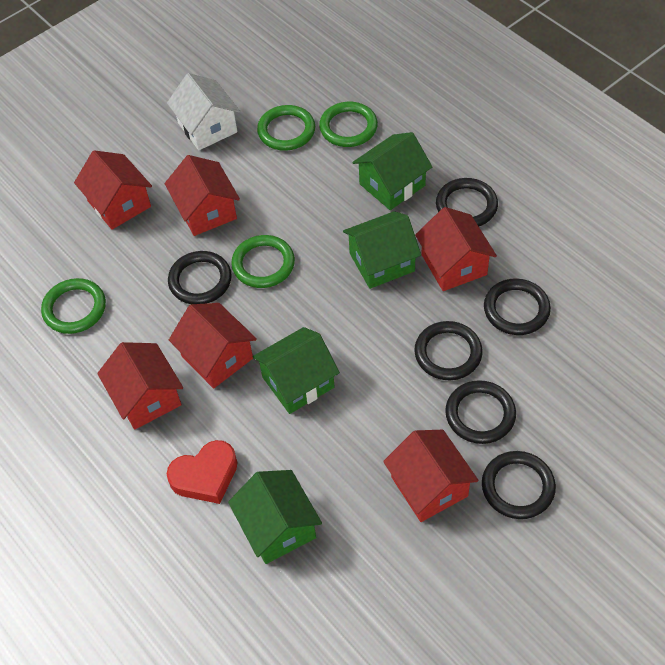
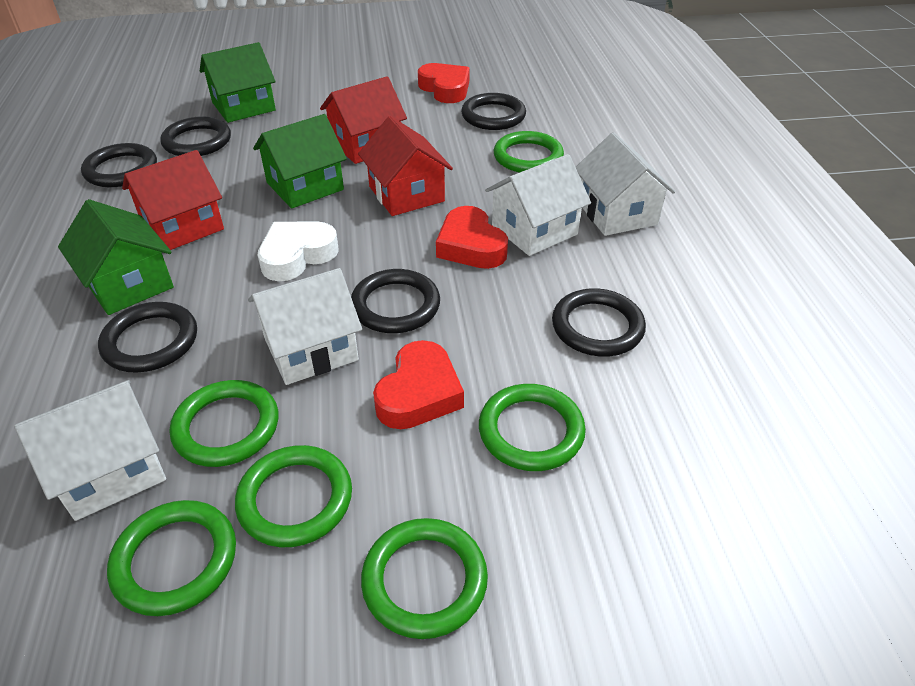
green house: 4 -> 3
green ring: 4 -> 6
red heart: 1 -> 3
red house: 6 -> 3
white heart: 0 -> 1
white house: 1 -> 4

